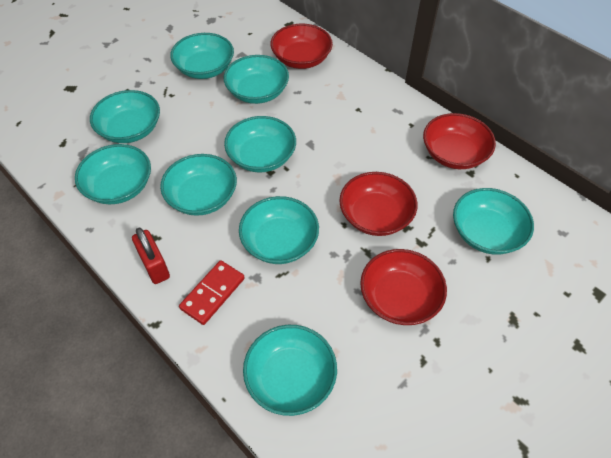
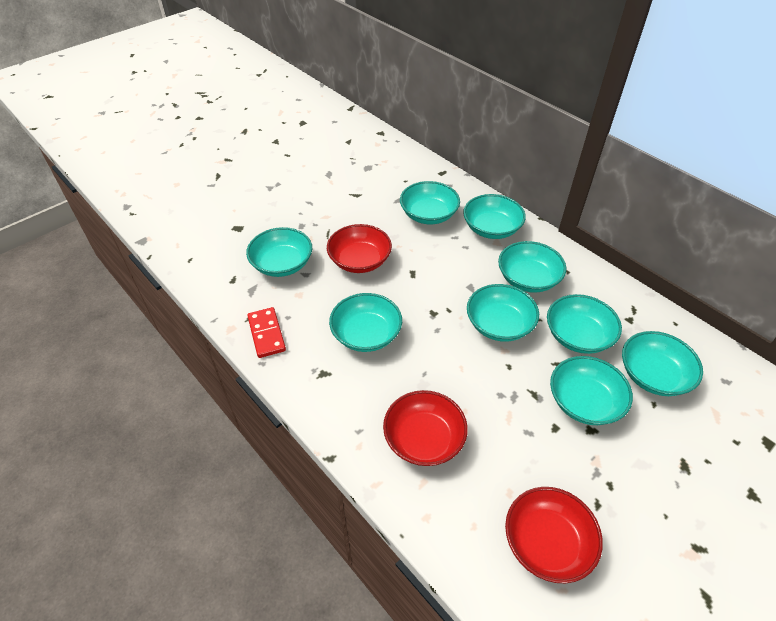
red bowl: 4 -> 3
red padlock: 1 -> 0

